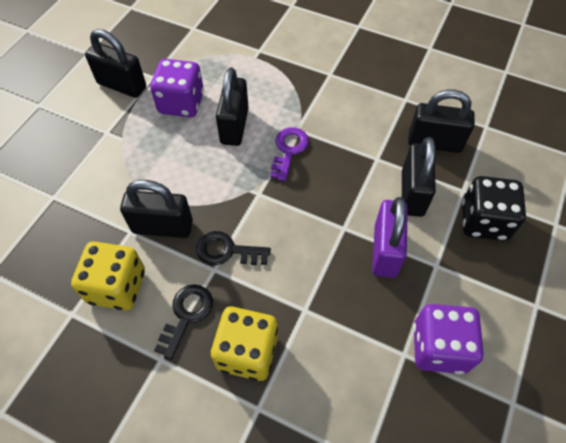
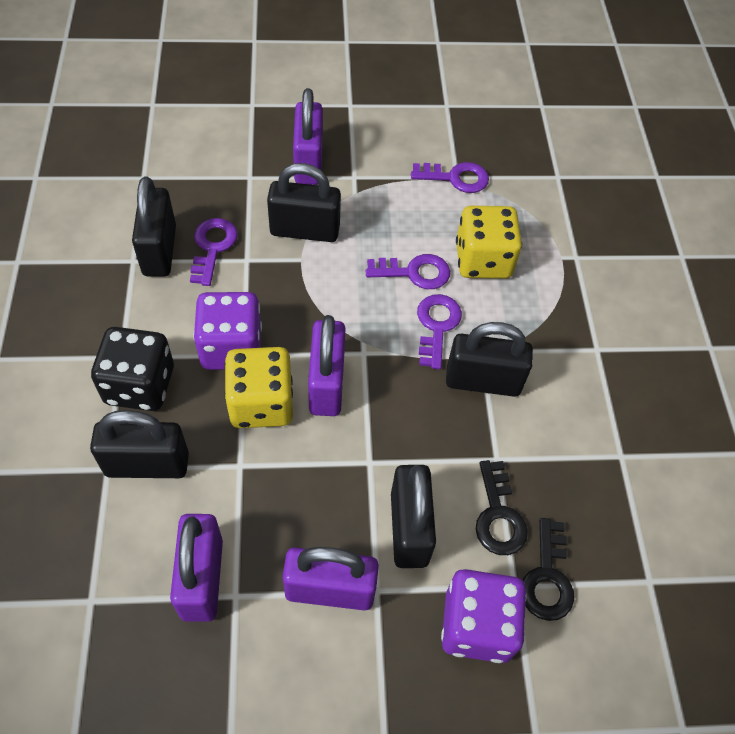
purple key: 1 -> 4
purple padlock: 1 -> 4

